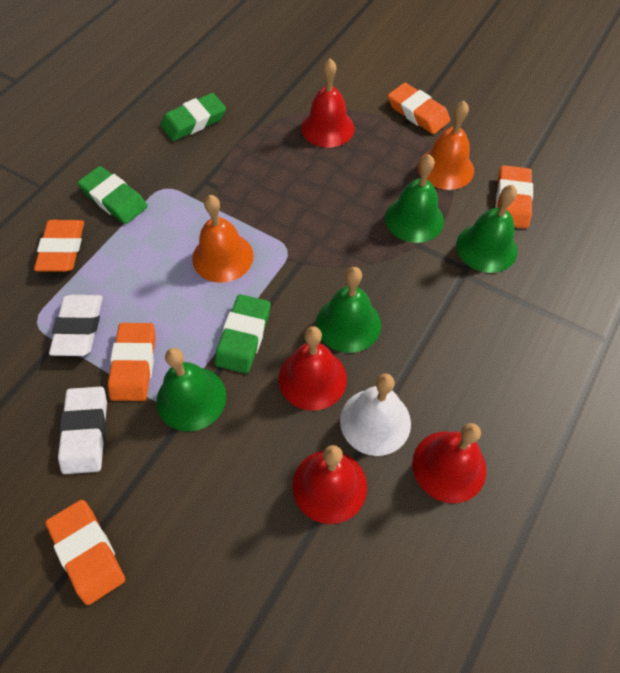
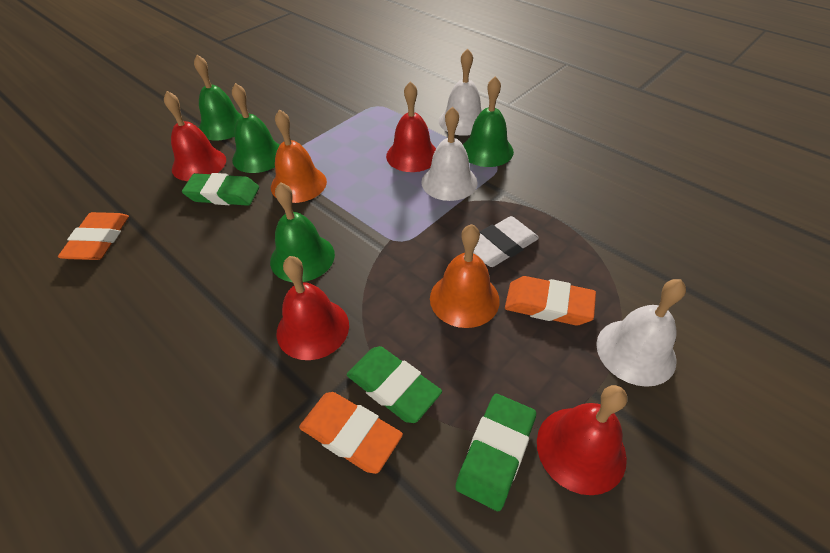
orange eraser: 5 -> 3
white bell: 1 -> 3
white eraser: 2 -> 1

